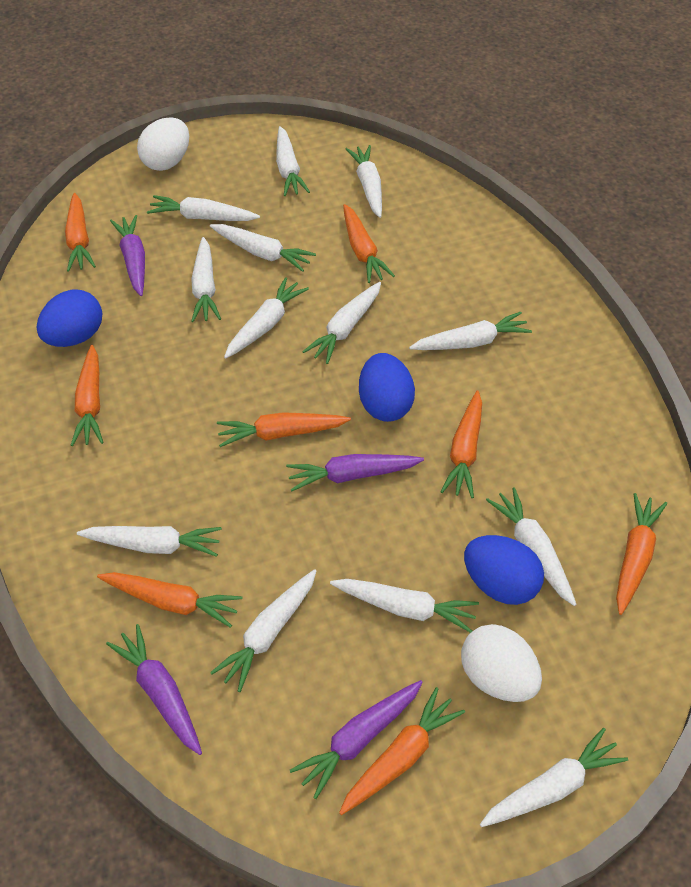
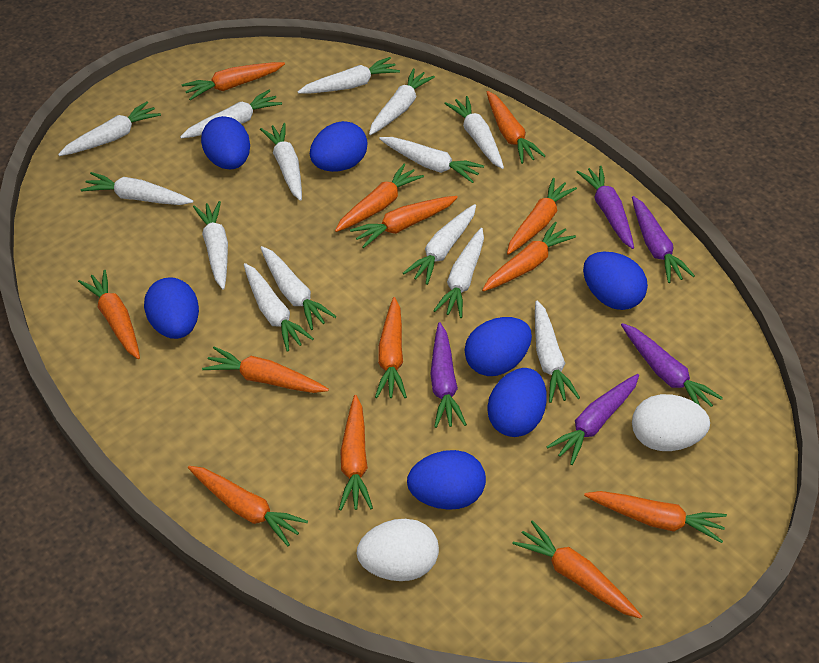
blue egg: 3 -> 7
orange carrot: 8 -> 13
purple carrot: 4 -> 5
white carrot: 13 -> 14

